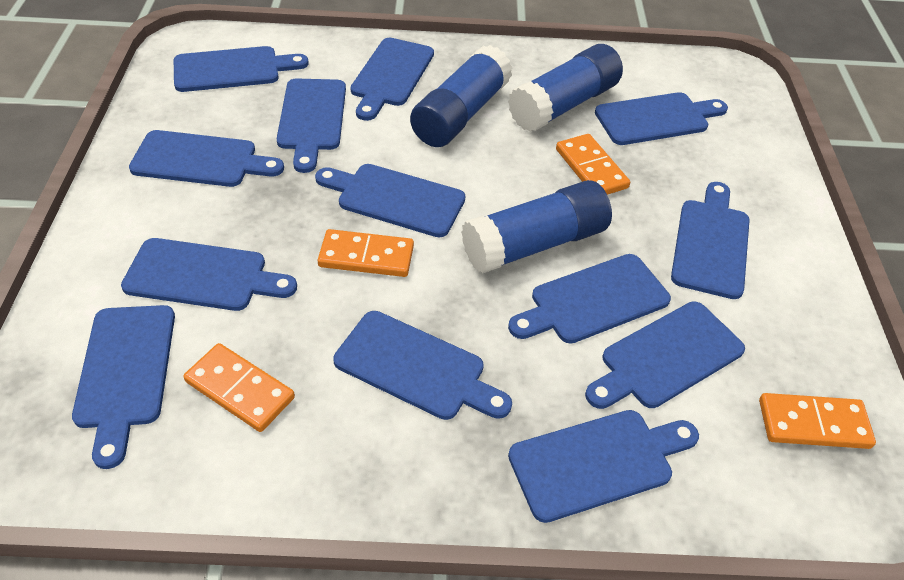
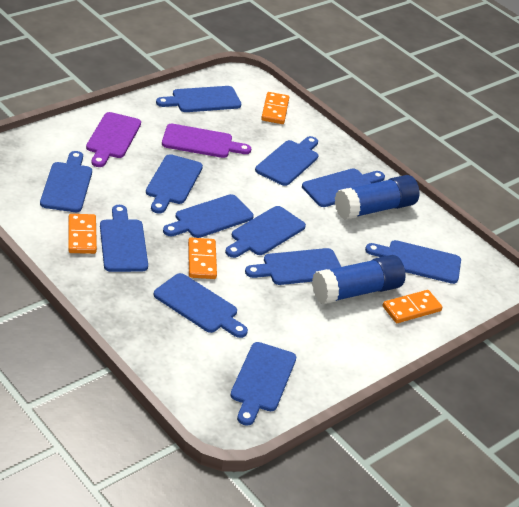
blue cutting board: 13 -> 12
blue glue stick: 3 -> 2
purple cutting board: 0 -> 2

